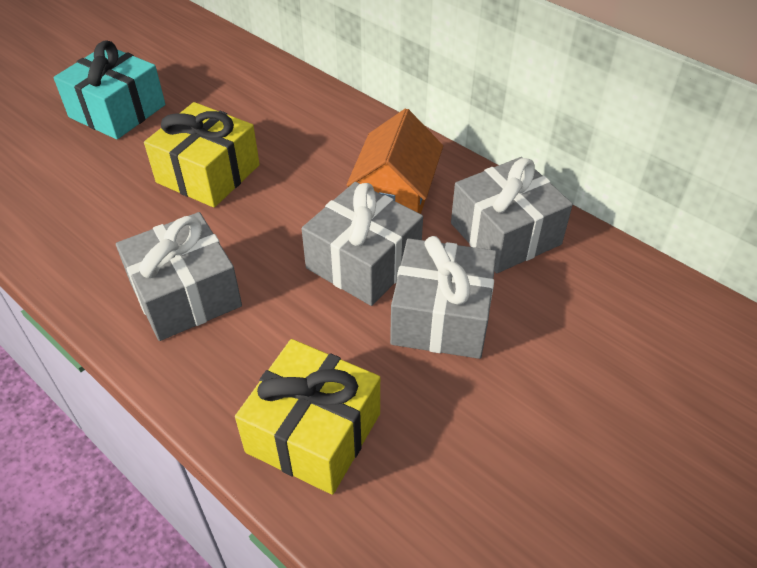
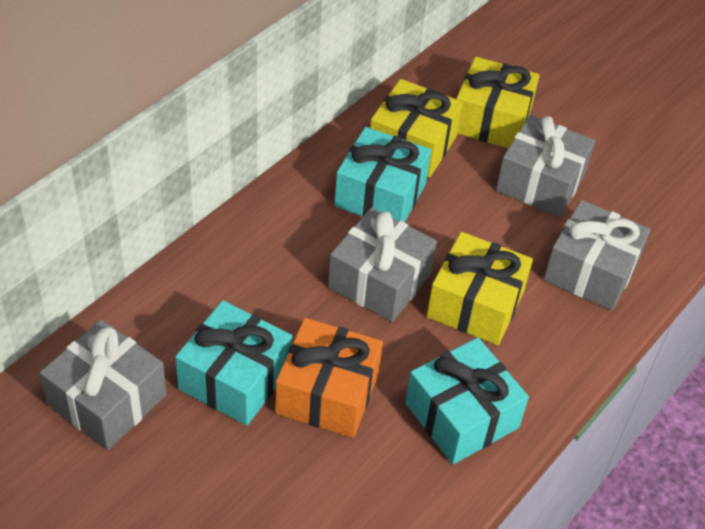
orange gift: 0 -> 1
orange house: 1 -> 0
turquoise gift: 1 -> 3
yellow gift: 2 -> 3

